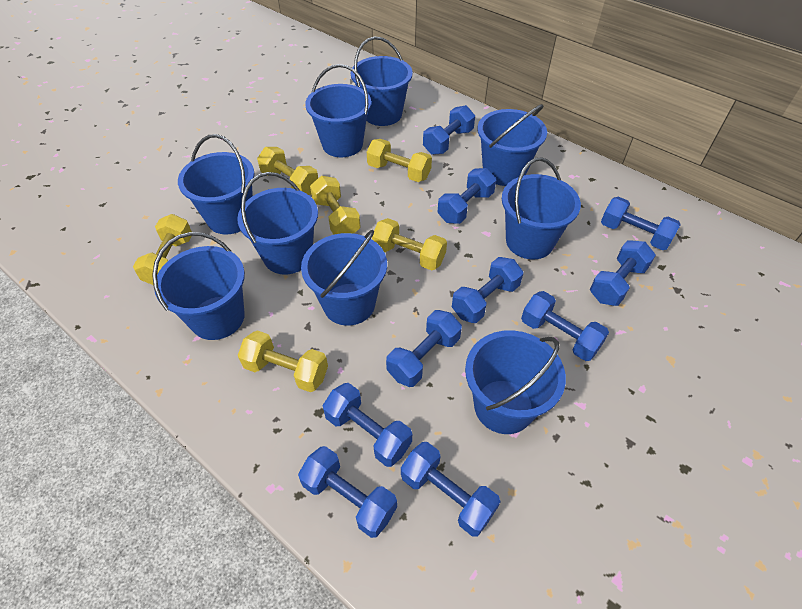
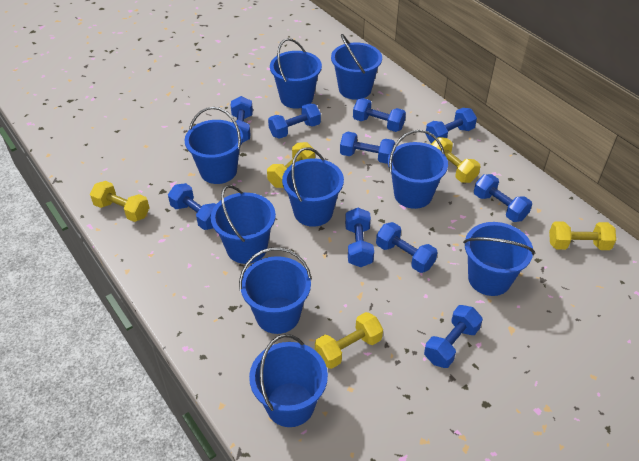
yellow dumbbell: 6 -> 5

